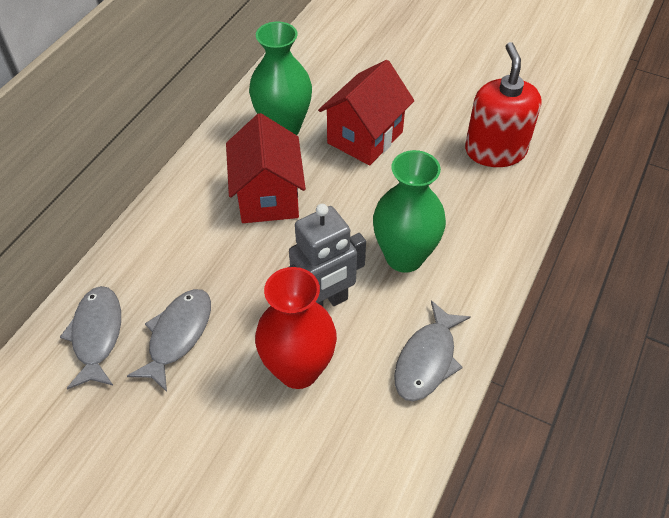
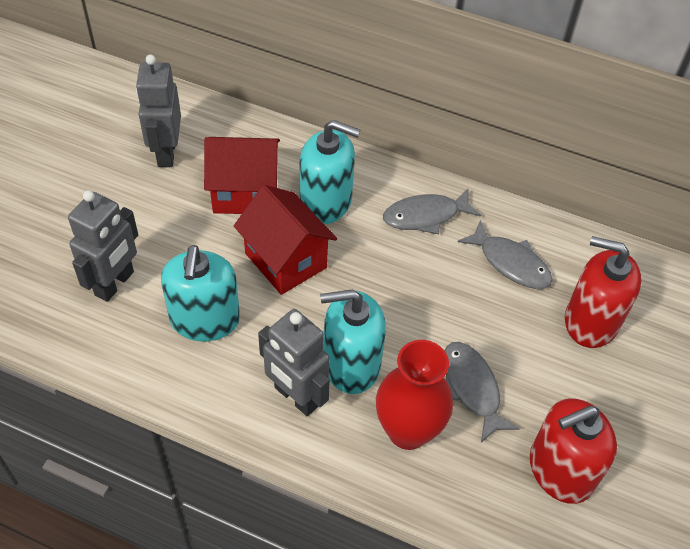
green vase: 2 -> 0
grey robot: 1 -> 3
red soap dispenser: 1 -> 2
turquoise soap dispenser: 0 -> 3

